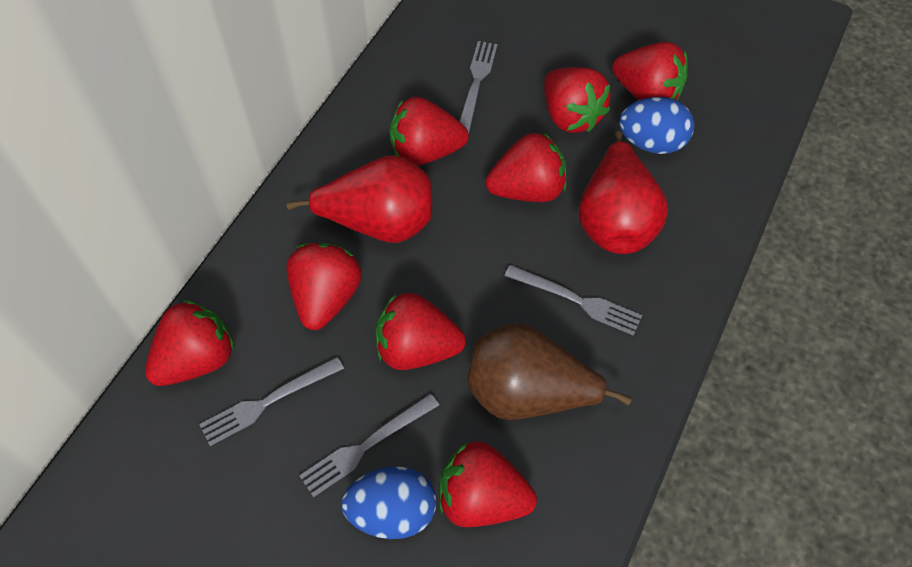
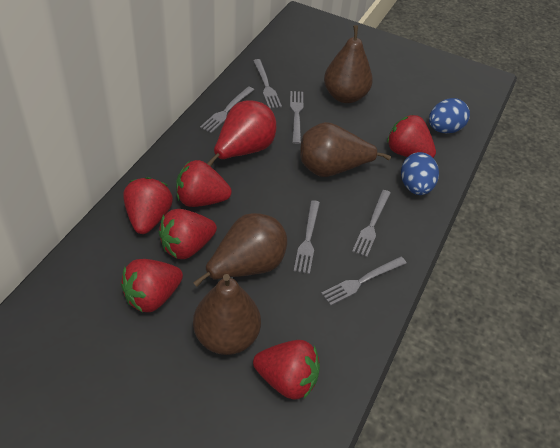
brown pear: 1 -> 4
grey fork: 4 -> 6
red pear: 2 -> 1
red strawberry: 8 -> 6

